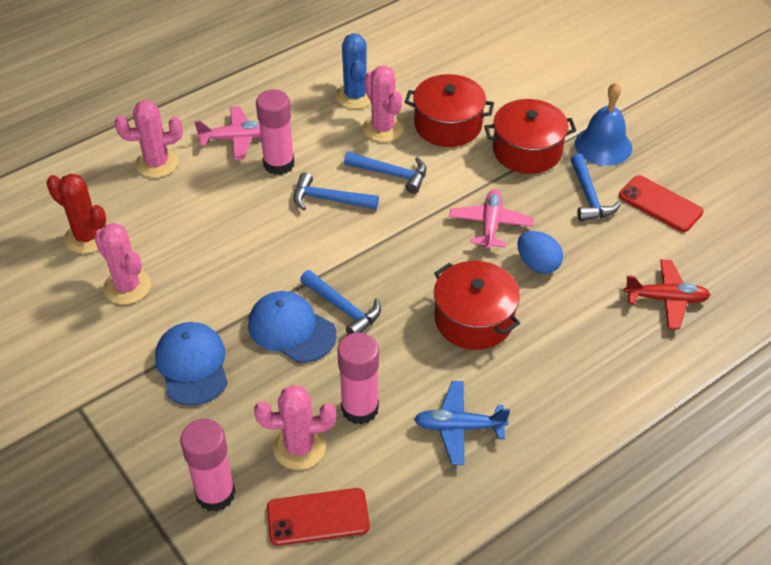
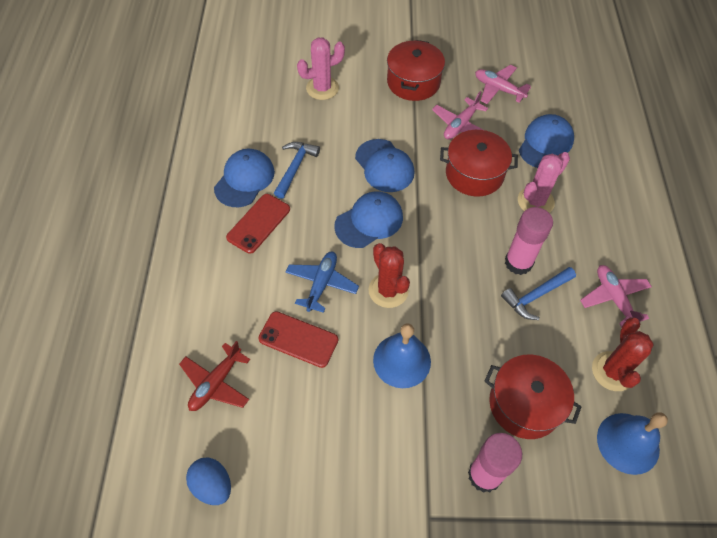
blue bell: 1 -> 2
blue cactus: 1 -> 0
blue cap: 2 -> 4
blue hammer: 4 -> 2
pink cactus: 4 -> 2
pink glue stick: 3 -> 2
pink plane: 2 -> 3
red cactus: 1 -> 2

